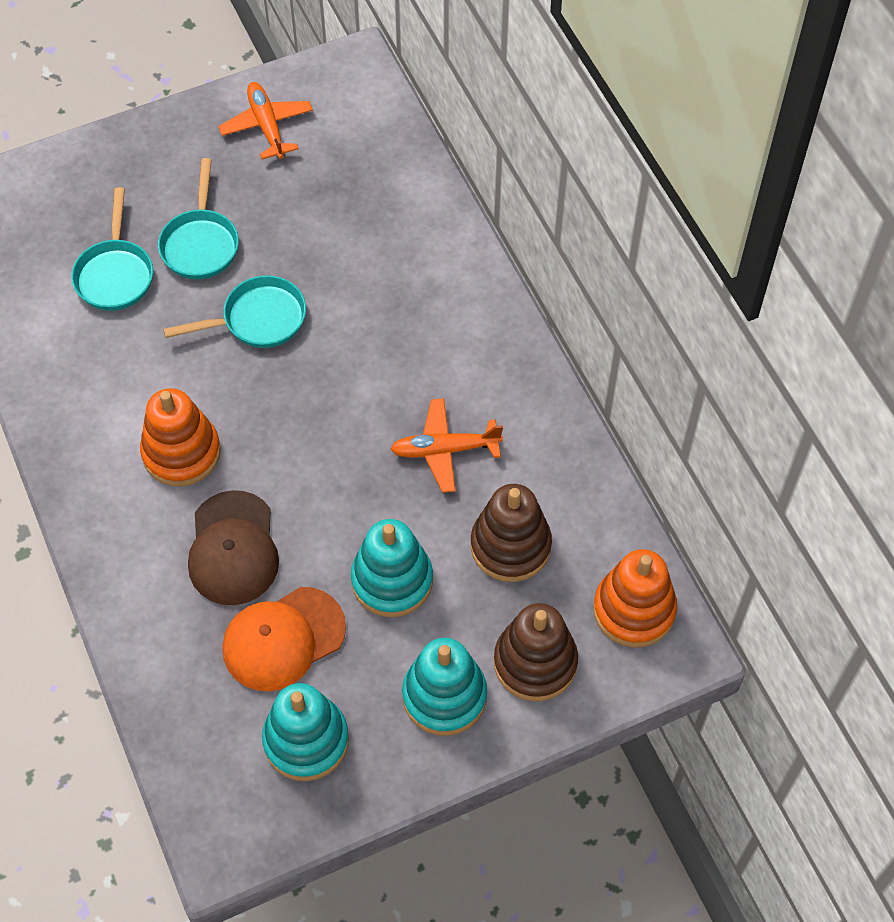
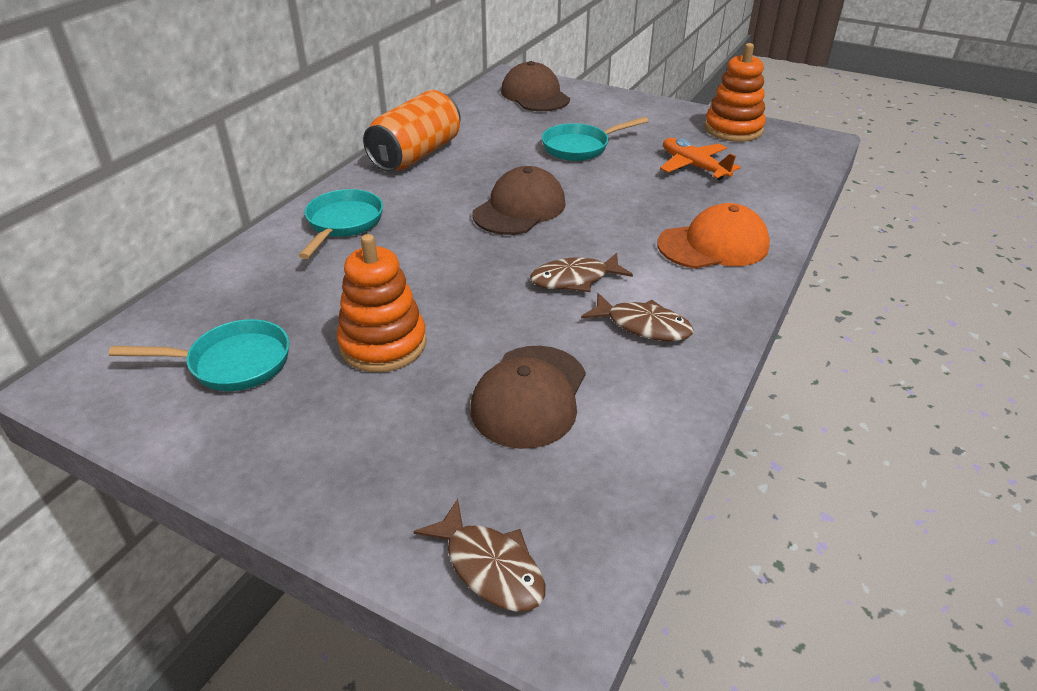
brown cap: 1 -> 3
brown fish: 0 -> 3
brown stacking toy: 2 -> 0
orange can: 0 -> 1
orange plane: 2 -> 1
turquoise stacking toy: 3 -> 0

